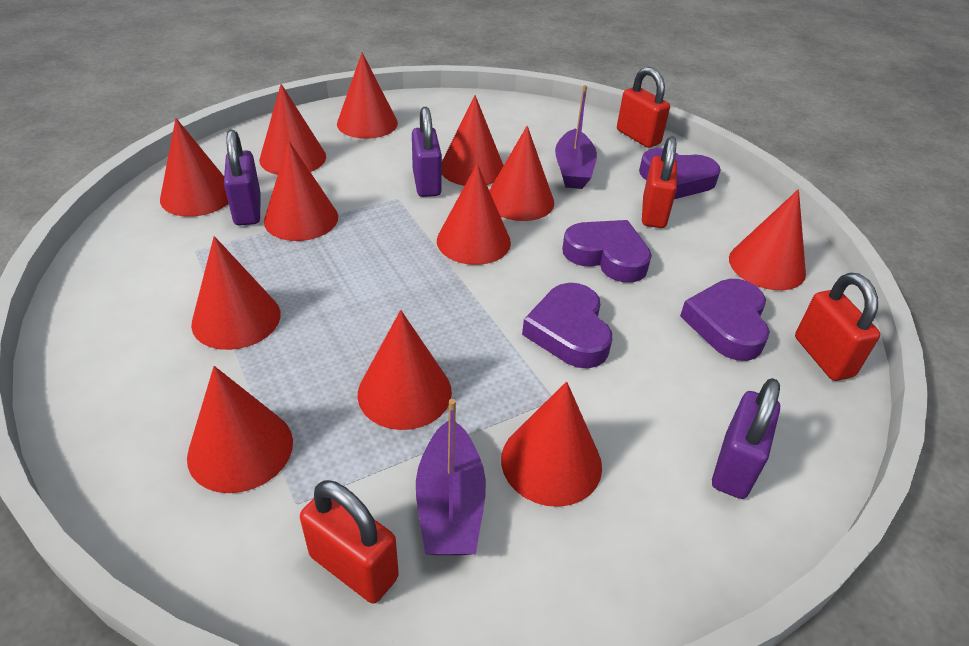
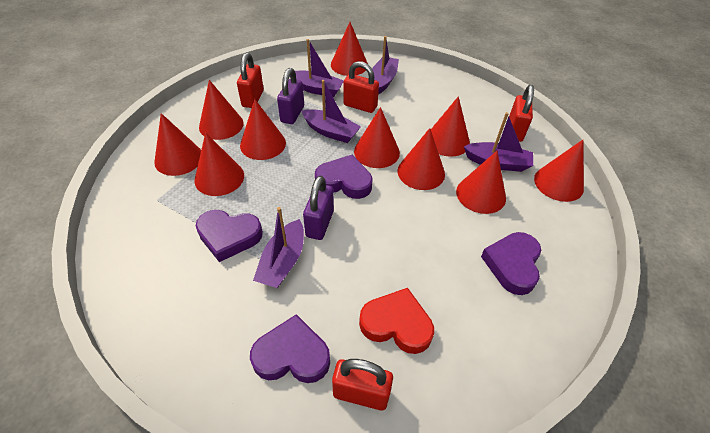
purple boat: 2 -> 5
purple padlock: 3 -> 2
red cone: 12 -> 10
red heart: 0 -> 1

